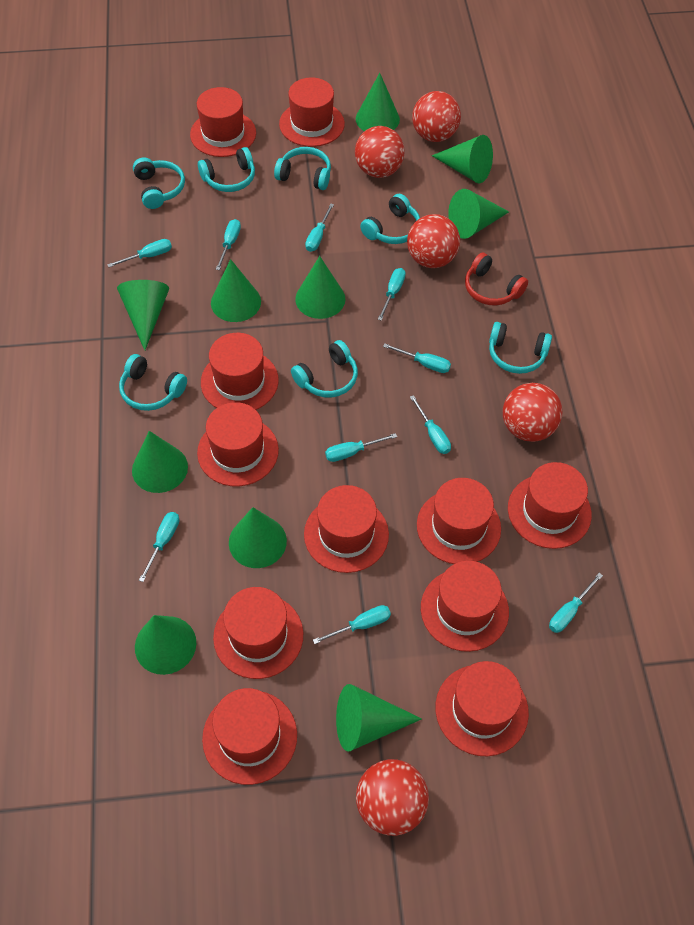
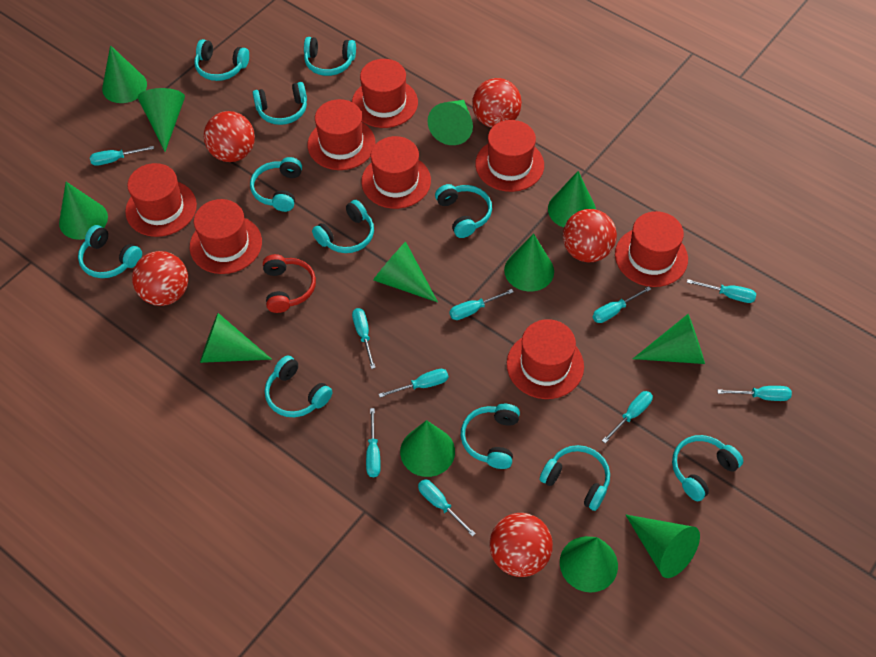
green cone: 10 -> 12
red hat: 11 -> 8
turquoise headphones: 7 -> 11

